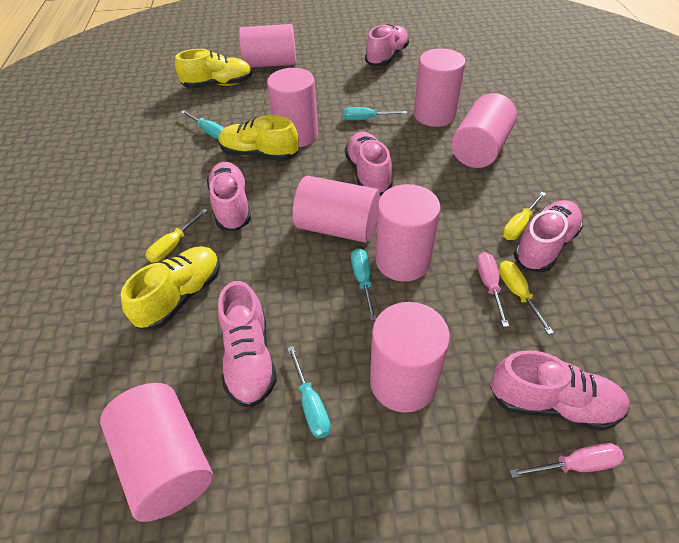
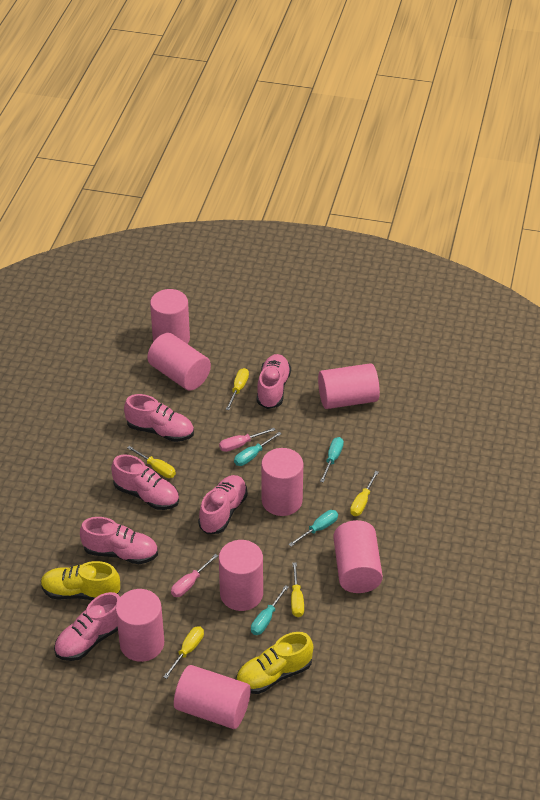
yellow screwdriver: 3 -> 5
yellow shoe: 3 -> 2

